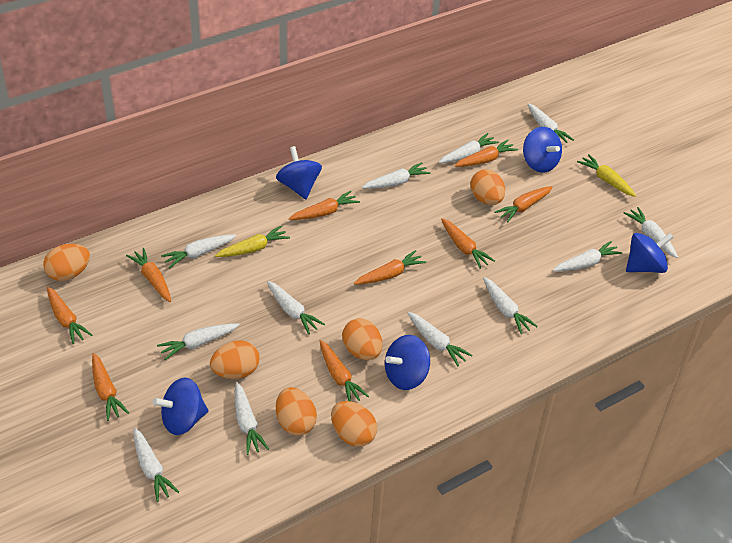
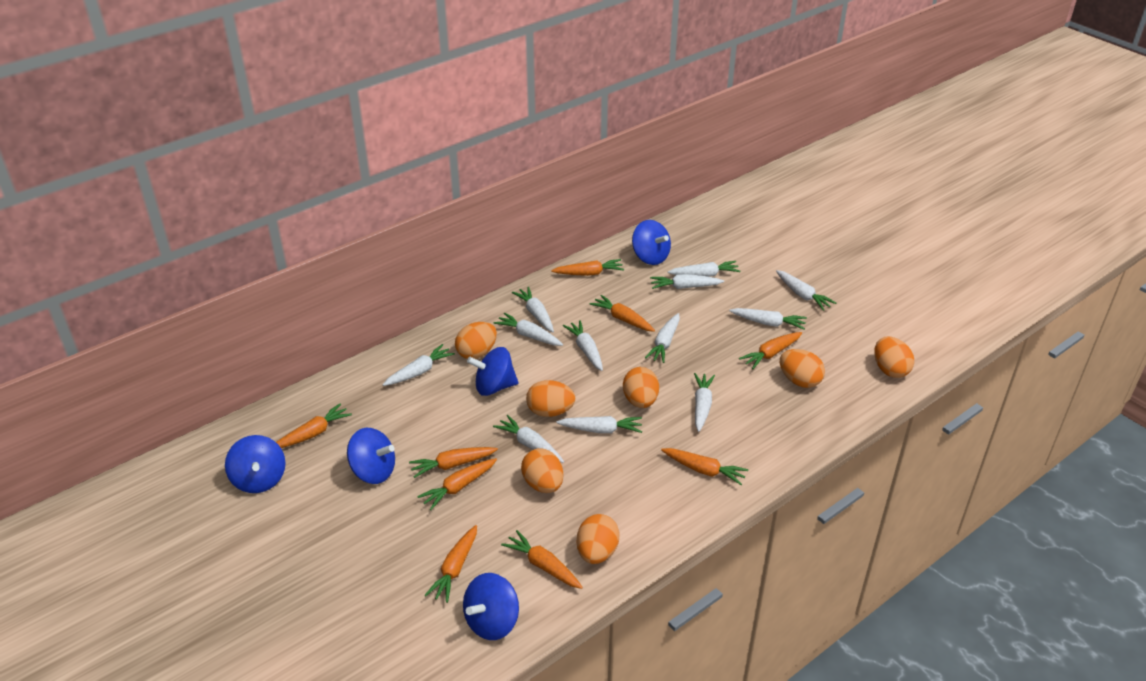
orange egg: 6 -> 7
yellow carrot: 2 -> 0

